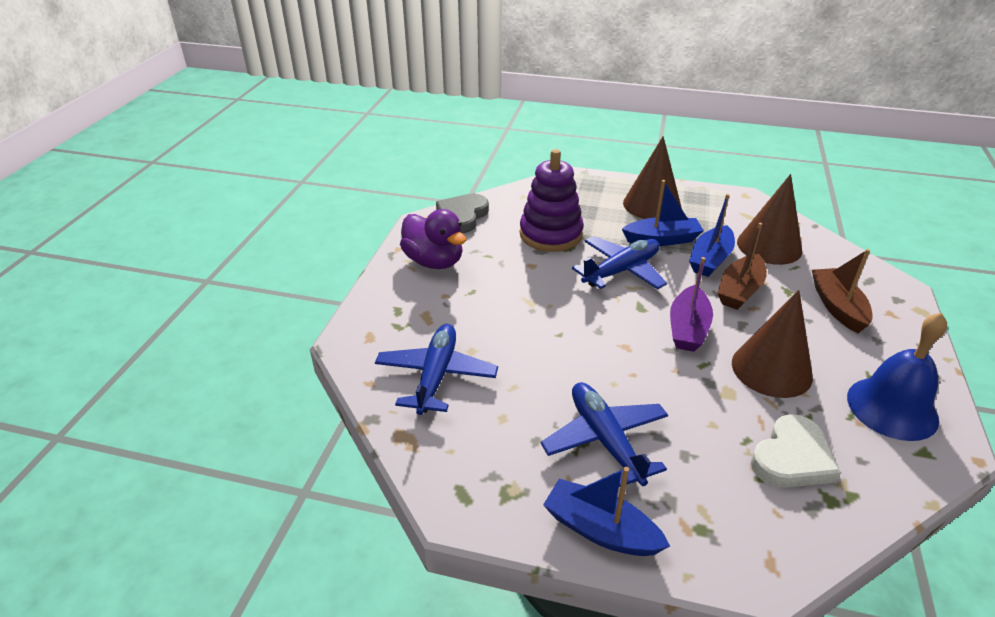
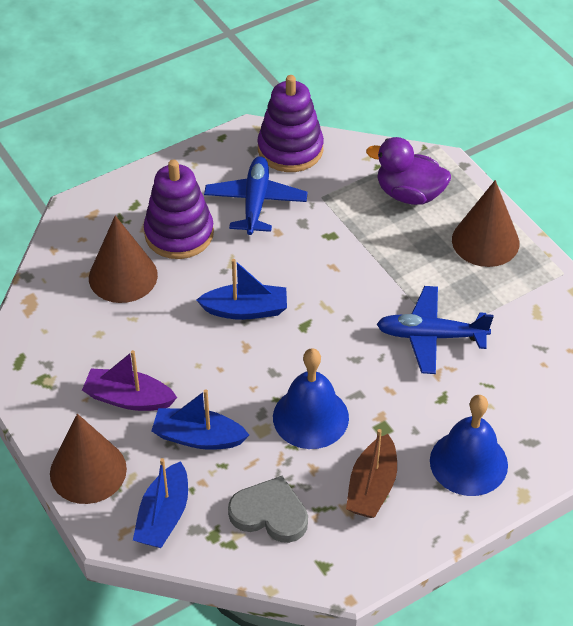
blue bell: 1 -> 2
blue plane: 3 -> 2
brown boat: 2 -> 1
purple stacking toy: 1 -> 2
white heart: 1 -> 0

